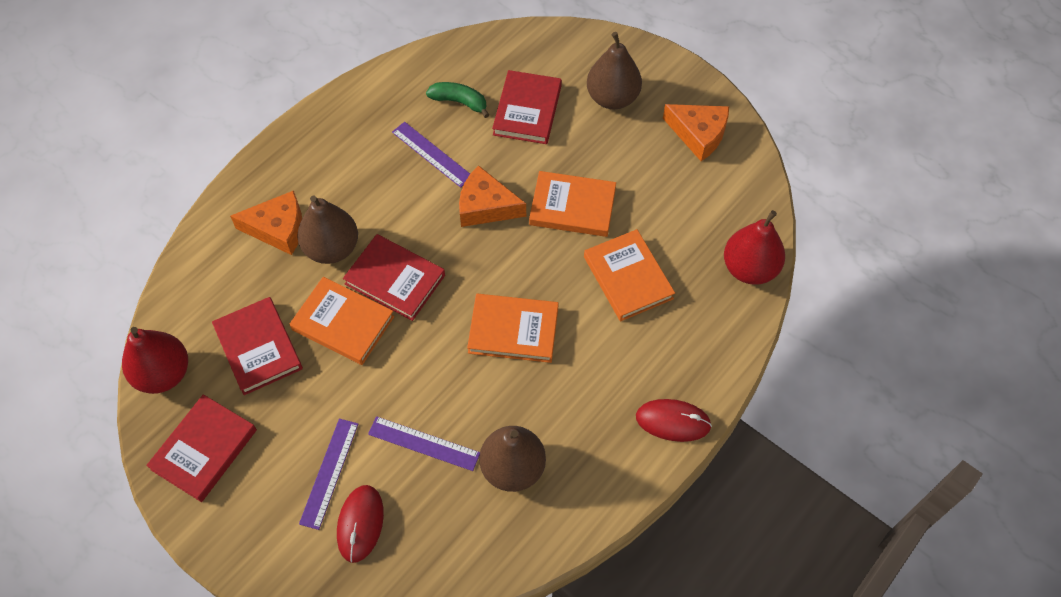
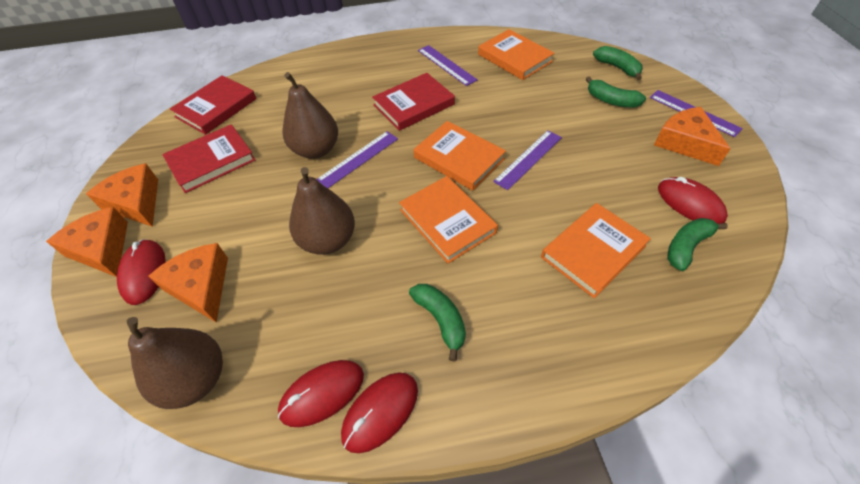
green banana: 1 -> 4
orange cheese: 3 -> 4
purple ruler: 3 -> 4
red book: 4 -> 3
red mouse: 2 -> 4
red pear: 2 -> 0

